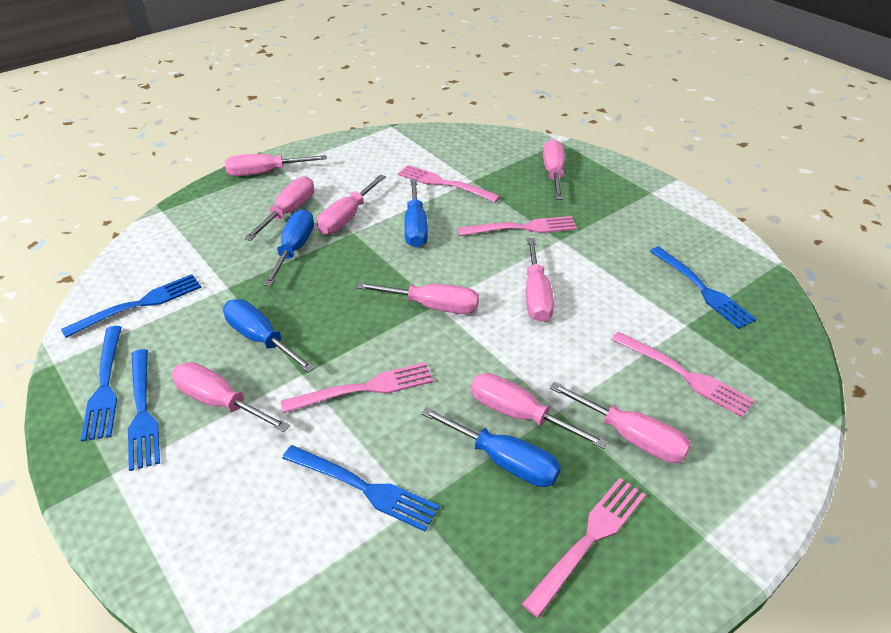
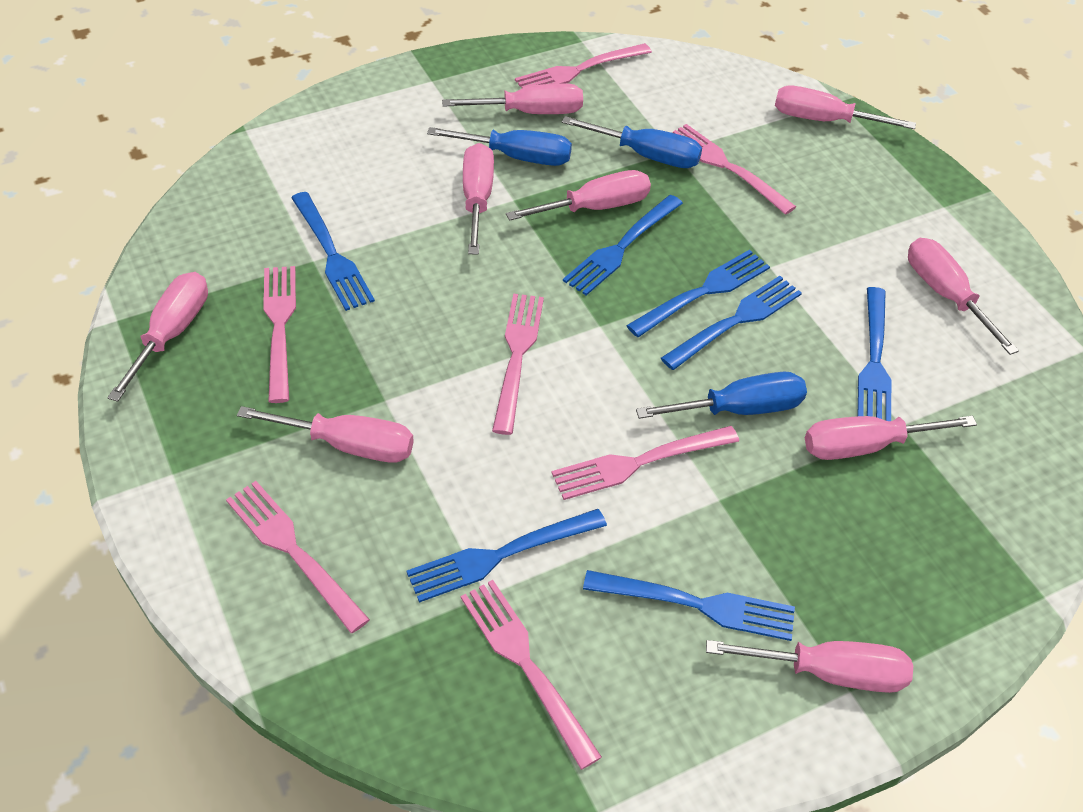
blue fork: 5 -> 7
blue screwdriver: 4 -> 3
pink fork: 5 -> 7

